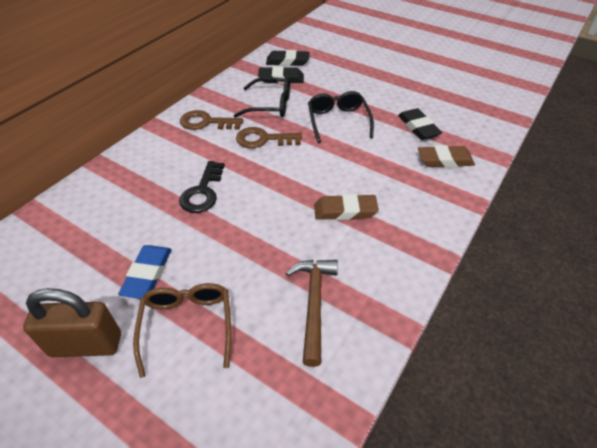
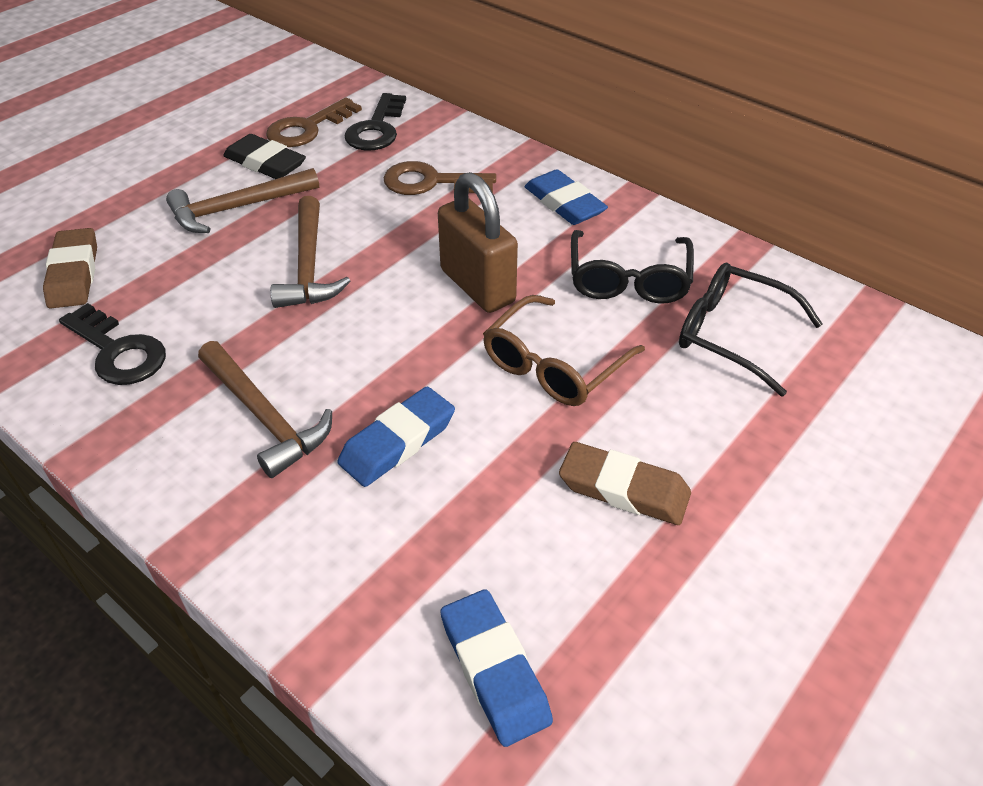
black eraser: 3 -> 1
black key: 1 -> 2
blue eraser: 1 -> 3
brown hammer: 1 -> 3

